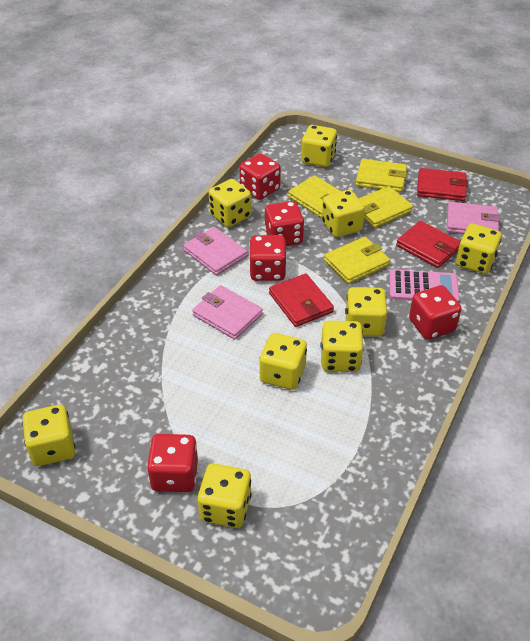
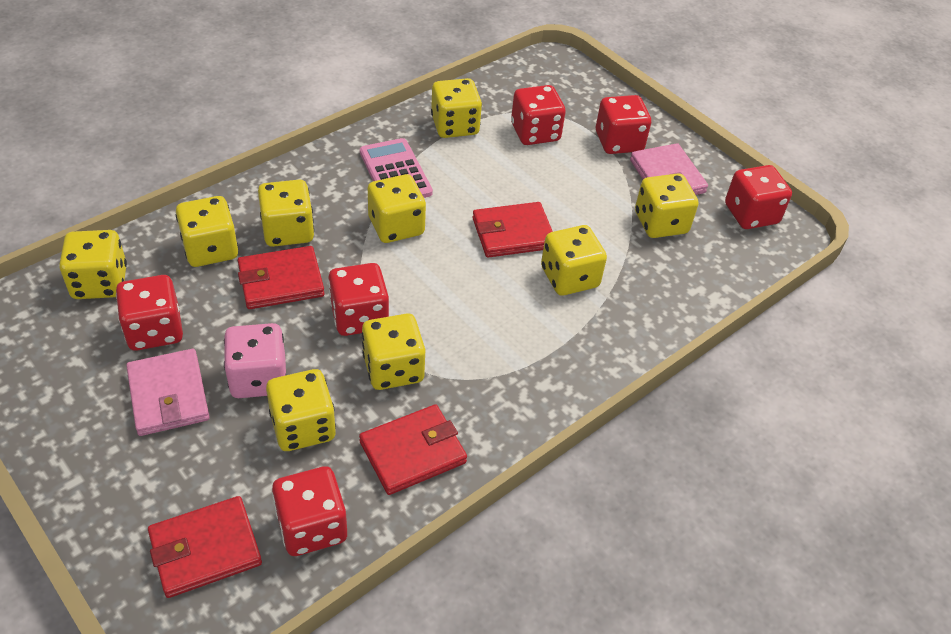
pink dice: 0 -> 1
pink wallet: 3 -> 2
red dice: 5 -> 6
red wallet: 3 -> 4
yellow wallet: 4 -> 0

